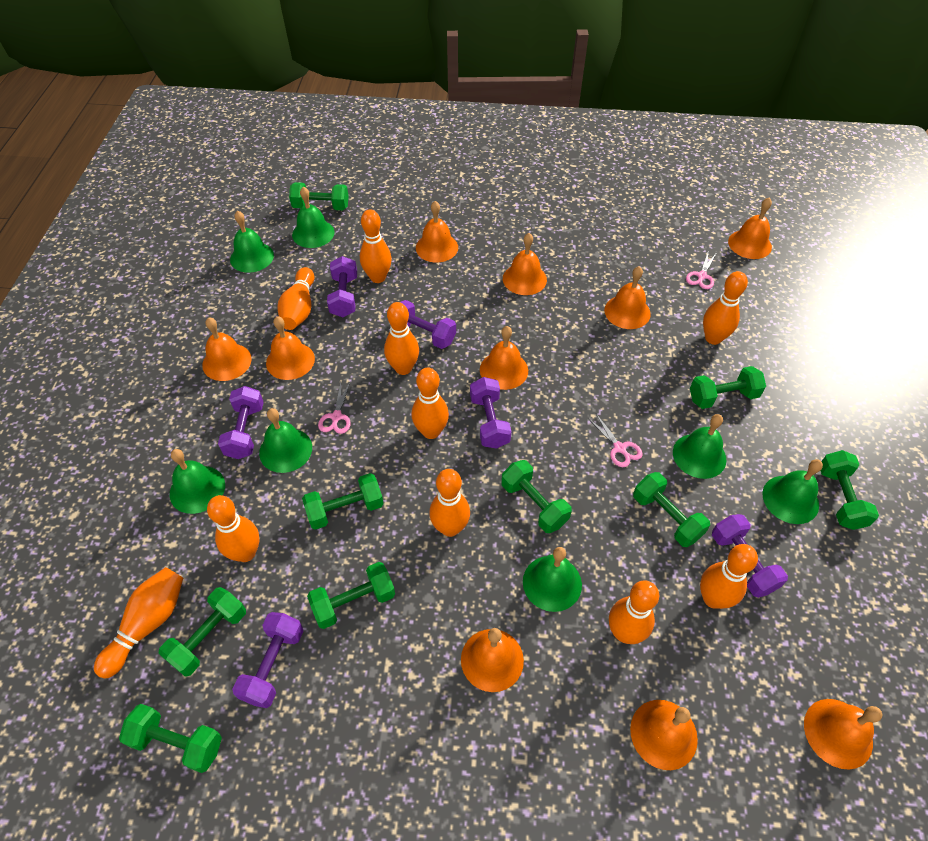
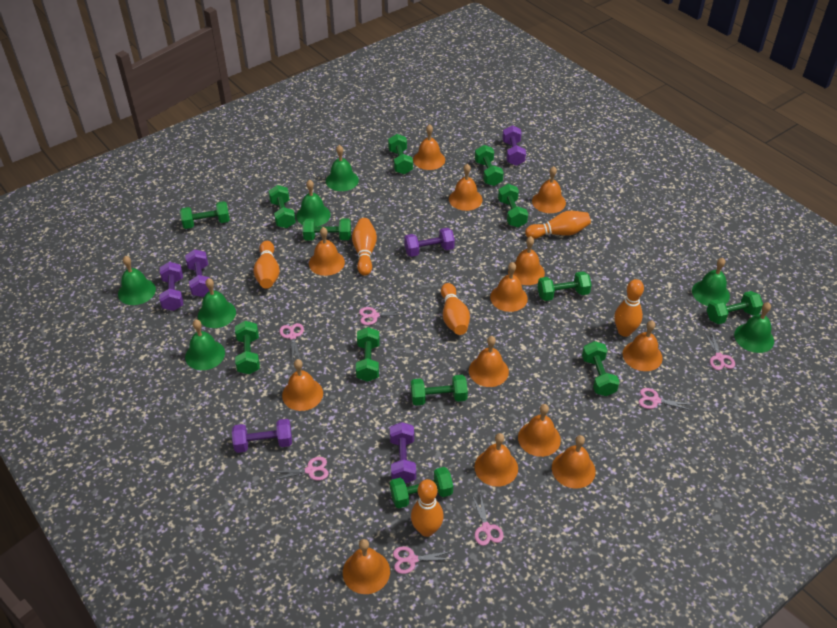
green dumbbell: 9 -> 13
orange bell: 10 -> 13
orange bowling pin: 10 -> 6
pink scissors: 3 -> 7

